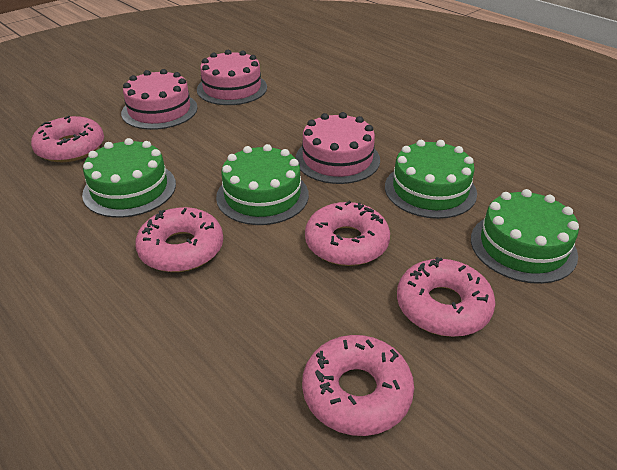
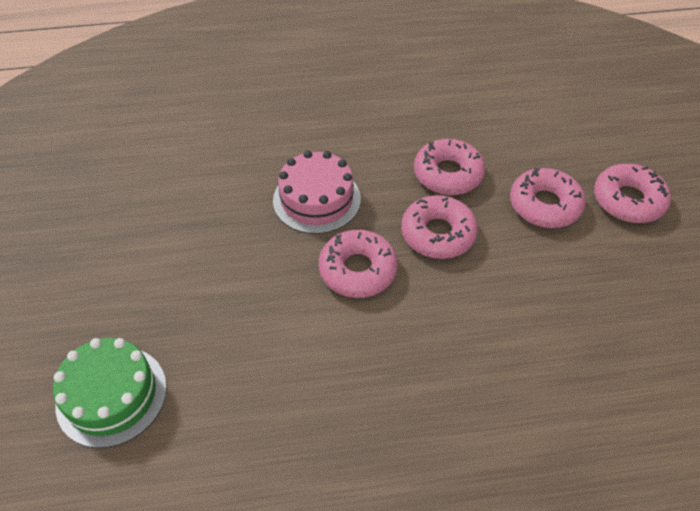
green cake: 4 -> 1
pink cake: 3 -> 1

